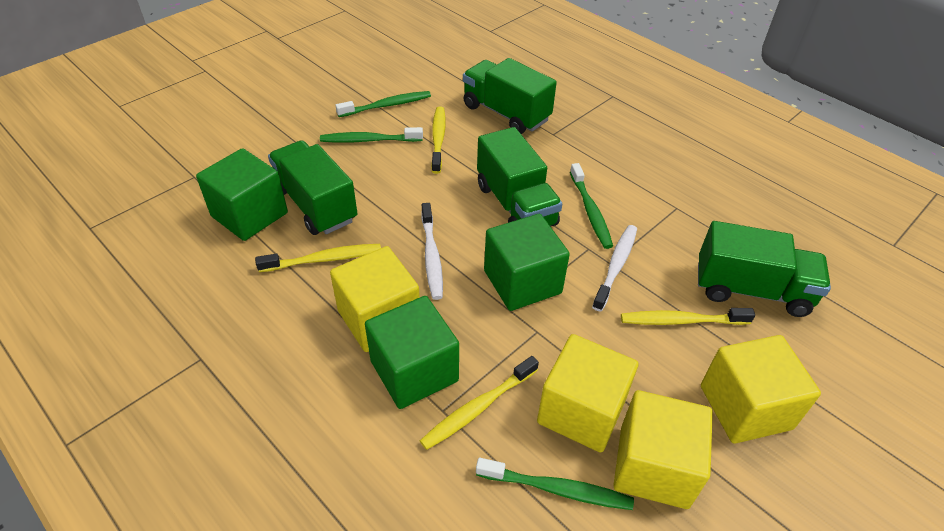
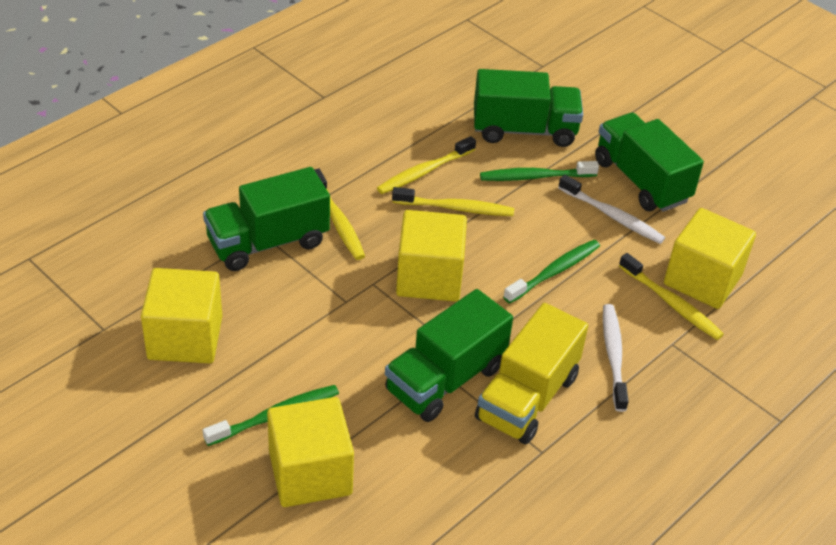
green cube: 3 -> 0
green toothbrush: 4 -> 3
yellow truck: 0 -> 1

